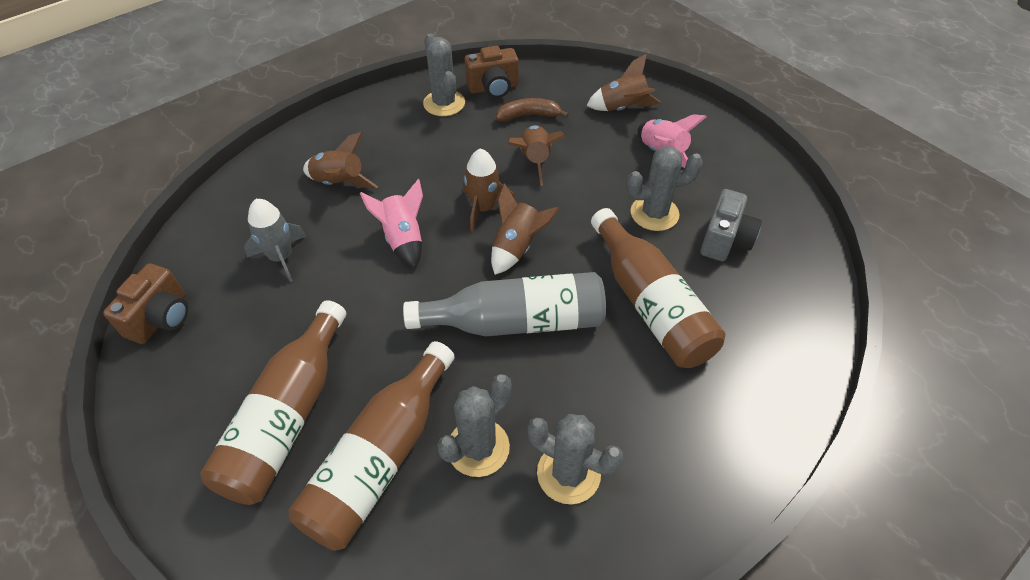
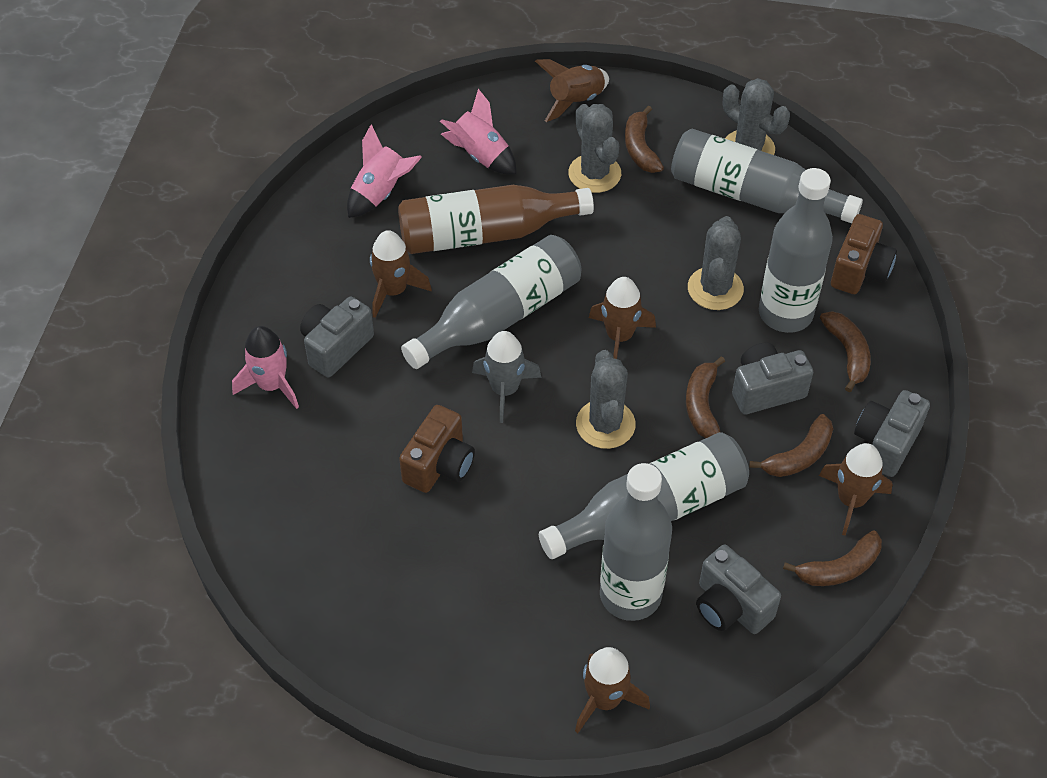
brown banana: 1 -> 5
brown bottle: 3 -> 1
grey bottle: 1 -> 5
grey camera: 1 -> 4
pink rocket: 2 -> 3

